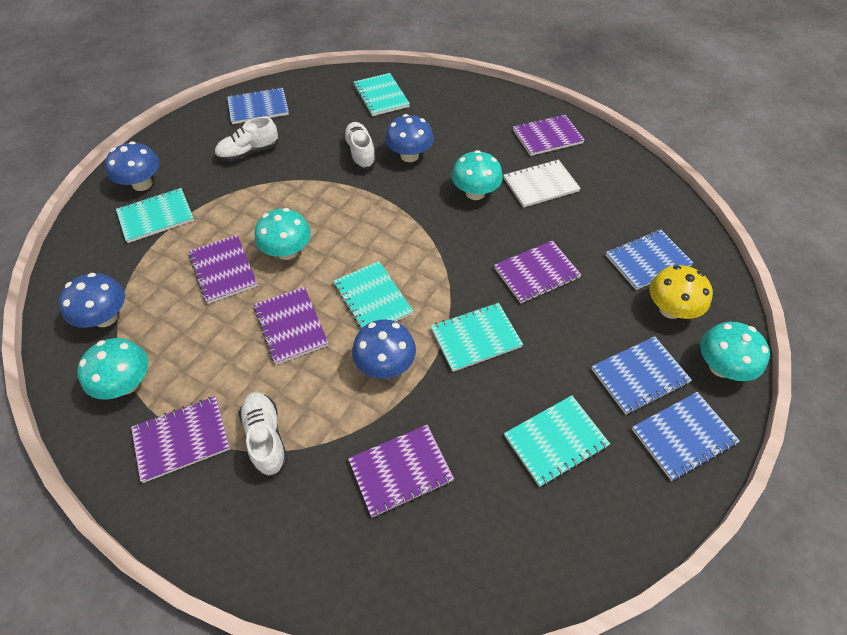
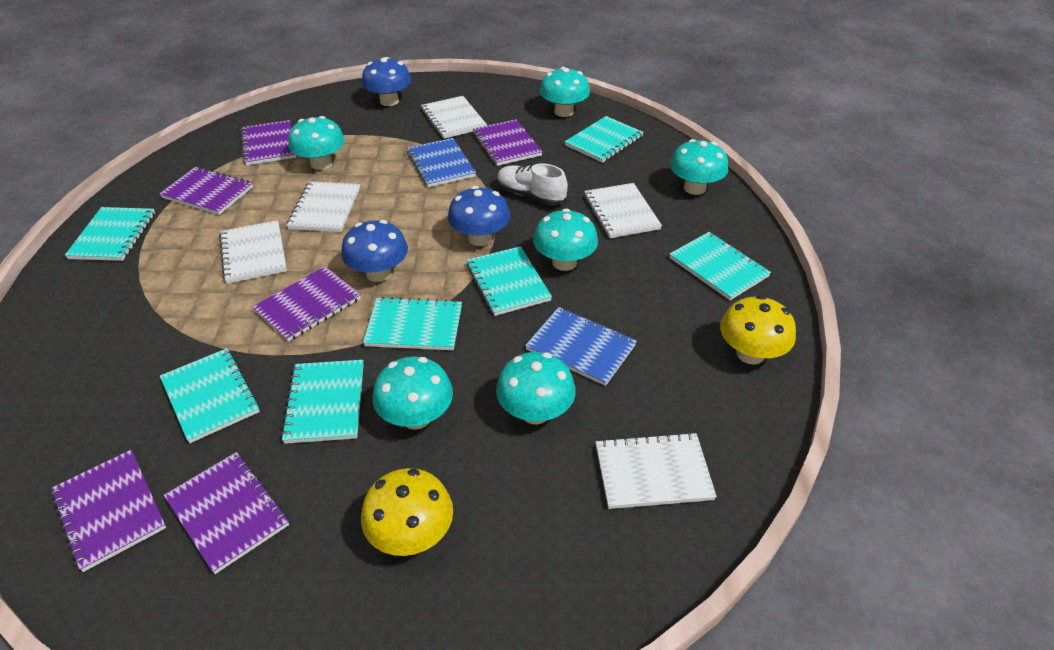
blue mushroom: 4 -> 3
blue notebook: 4 -> 2
turquoise mushroom: 4 -> 6
turquoise notebook: 5 -> 7
white notebook: 1 -> 5
white shoe: 3 -> 1
yellow mushroom: 1 -> 2

